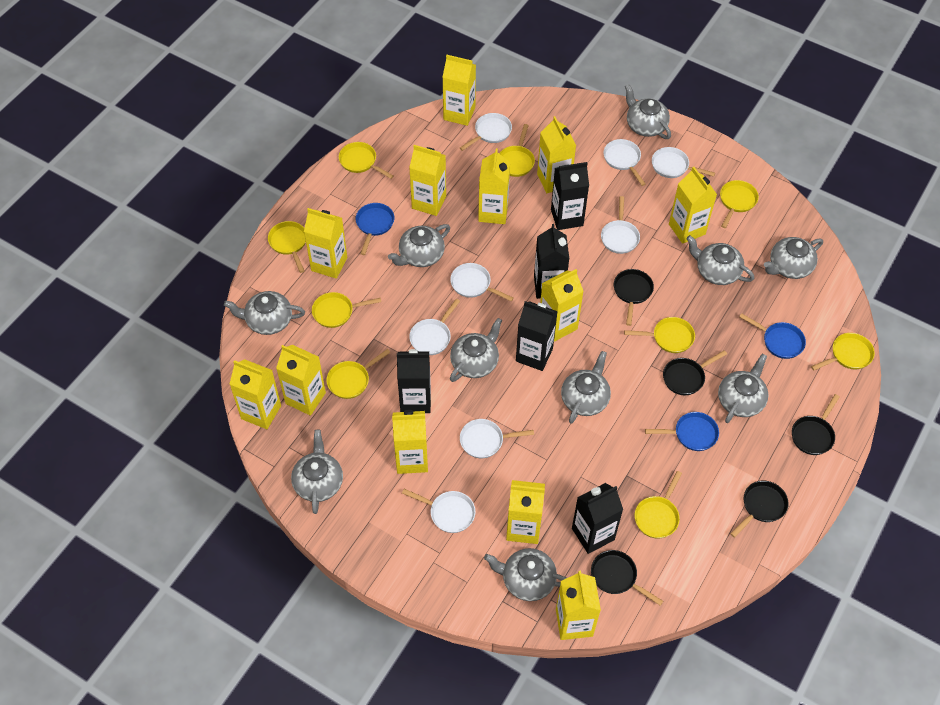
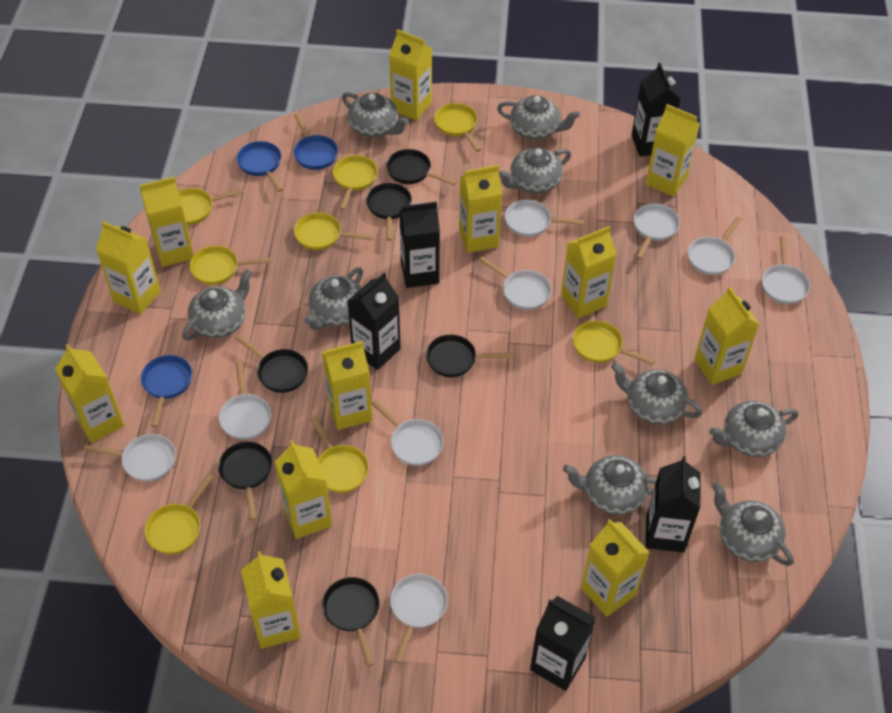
black pan: 5 -> 6
grey teapot: 10 -> 9
white pan: 8 -> 9
yellow pan: 9 -> 8

